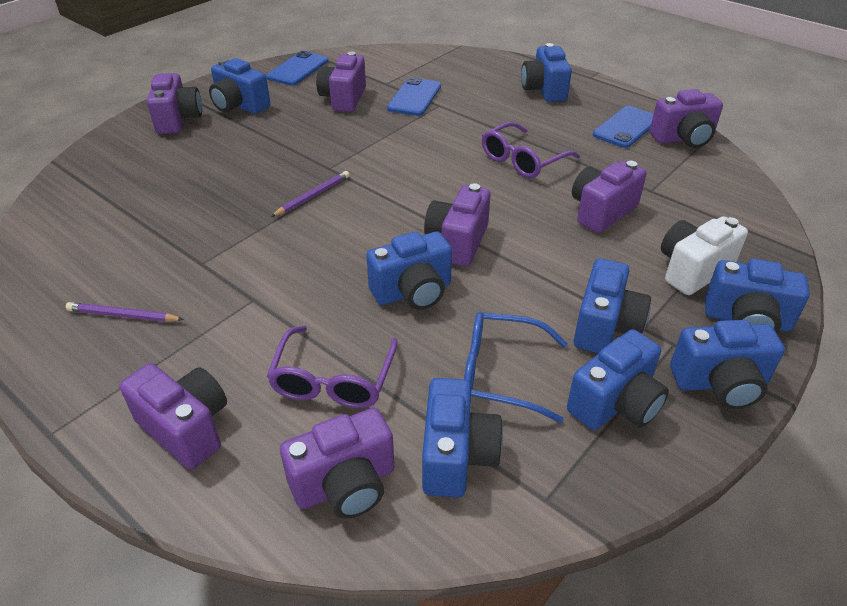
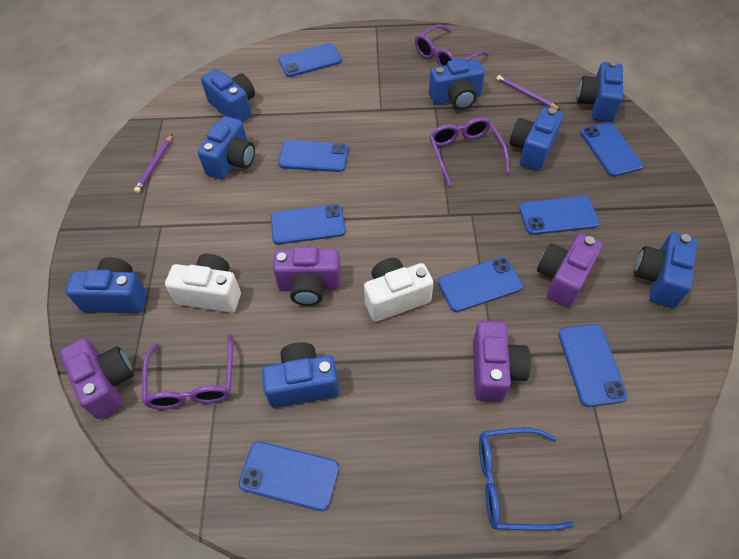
blue phone: 3 -> 8
purple camera: 7 -> 4
purple glasses: 2 -> 3
white camera: 1 -> 2

